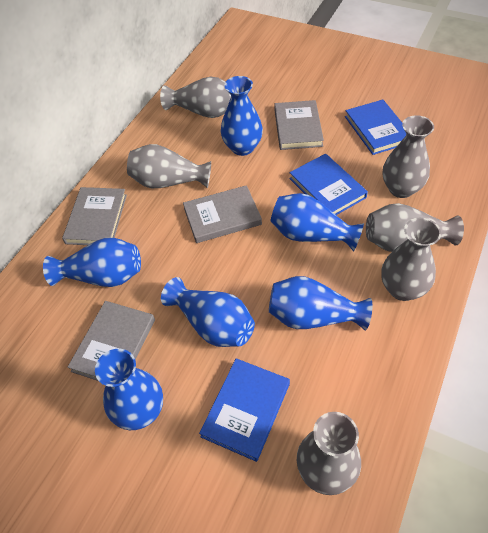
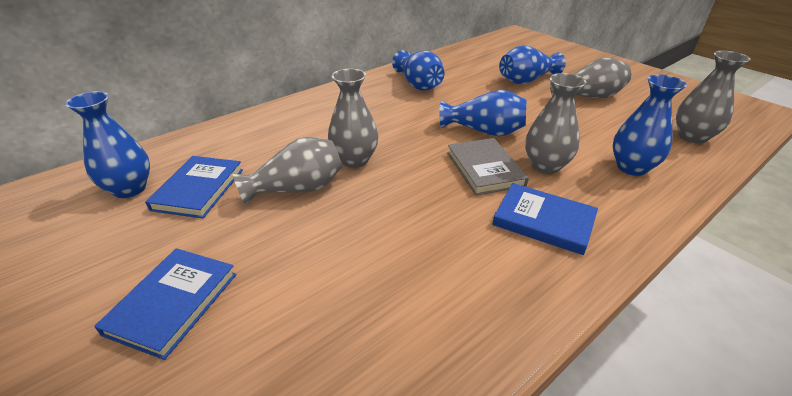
blue vase: 6 -> 5
grey book: 4 -> 1
grey vase: 6 -> 5

